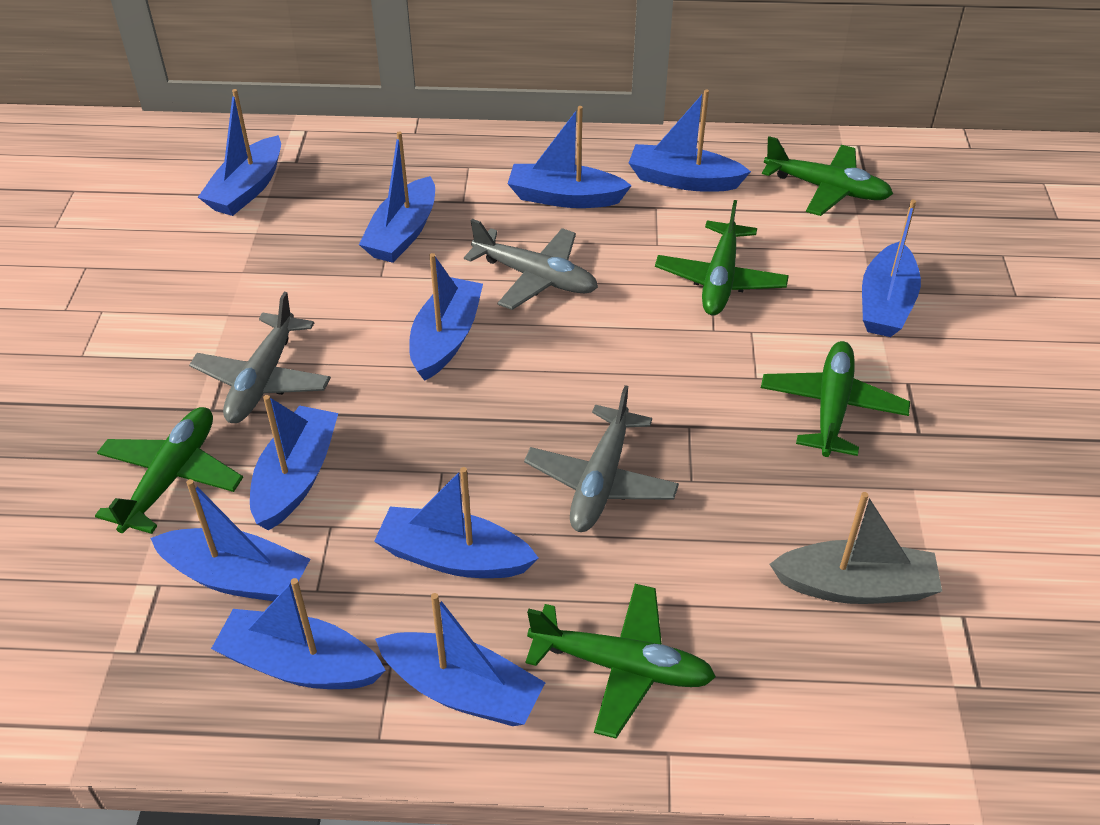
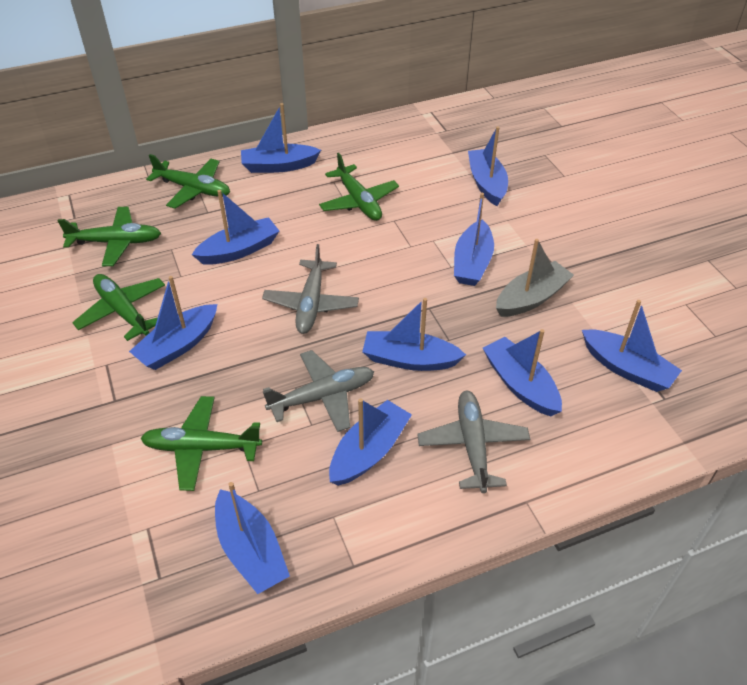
blue boat: 11 -> 10

